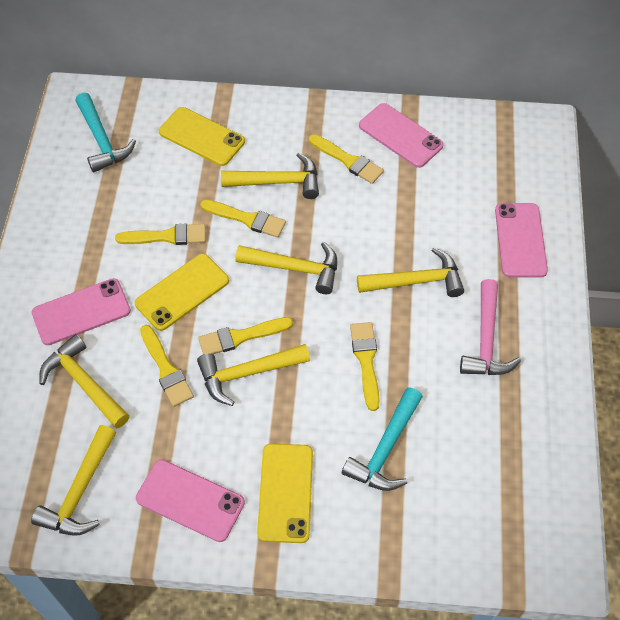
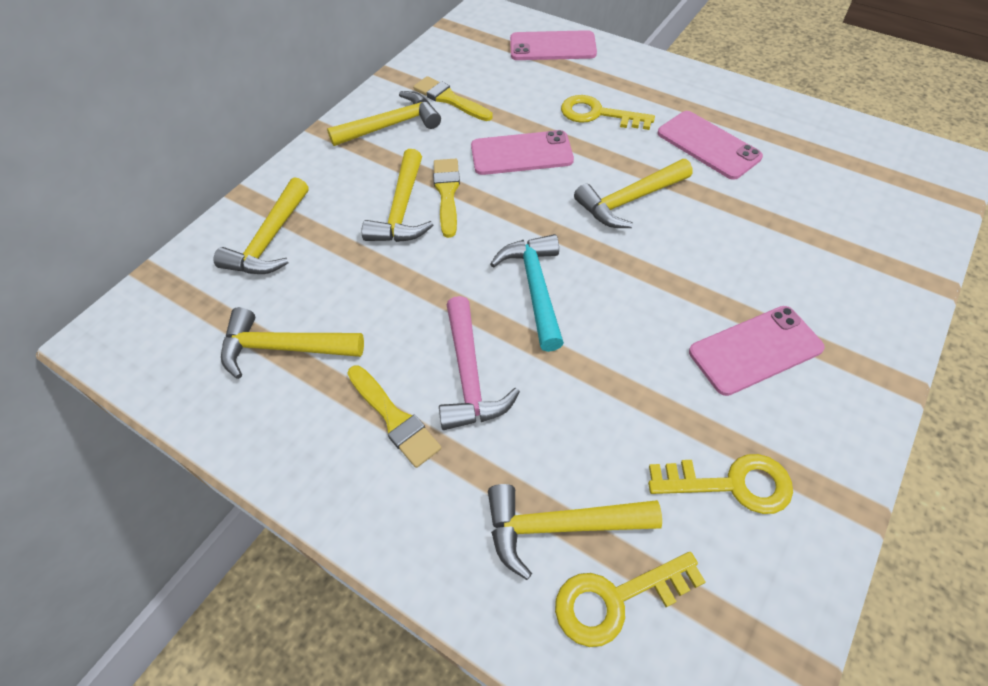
turquoise hammer: 2 -> 1
yellow brush: 6 -> 3
yellow key: 0 -> 3
yellow phone: 3 -> 0

